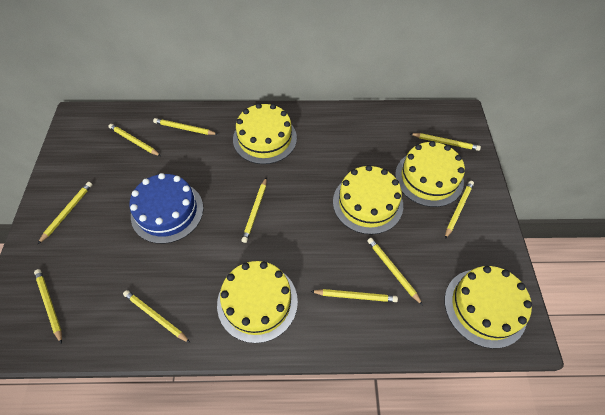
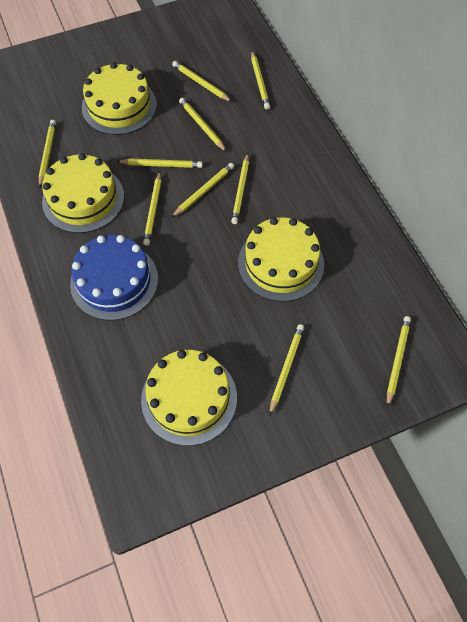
yellow cake: 5 -> 4

